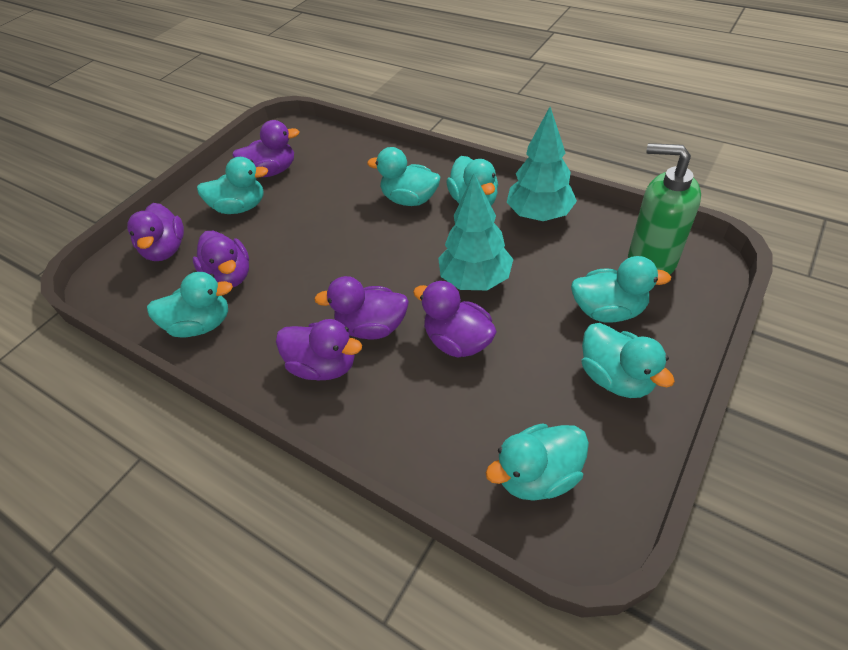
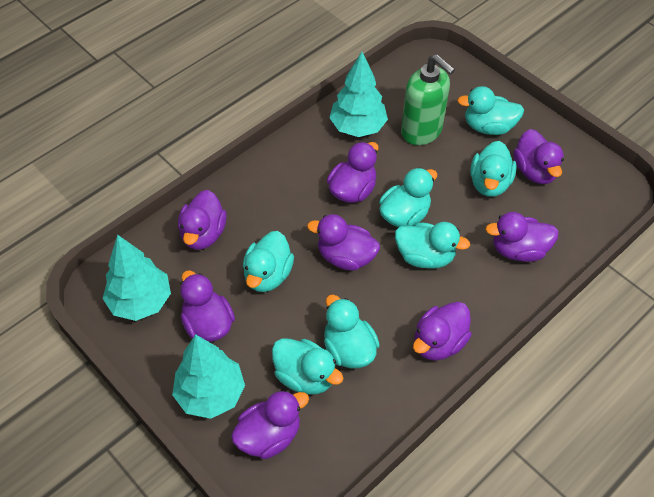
purple duck: 6 -> 8
turquoise tree: 2 -> 3

